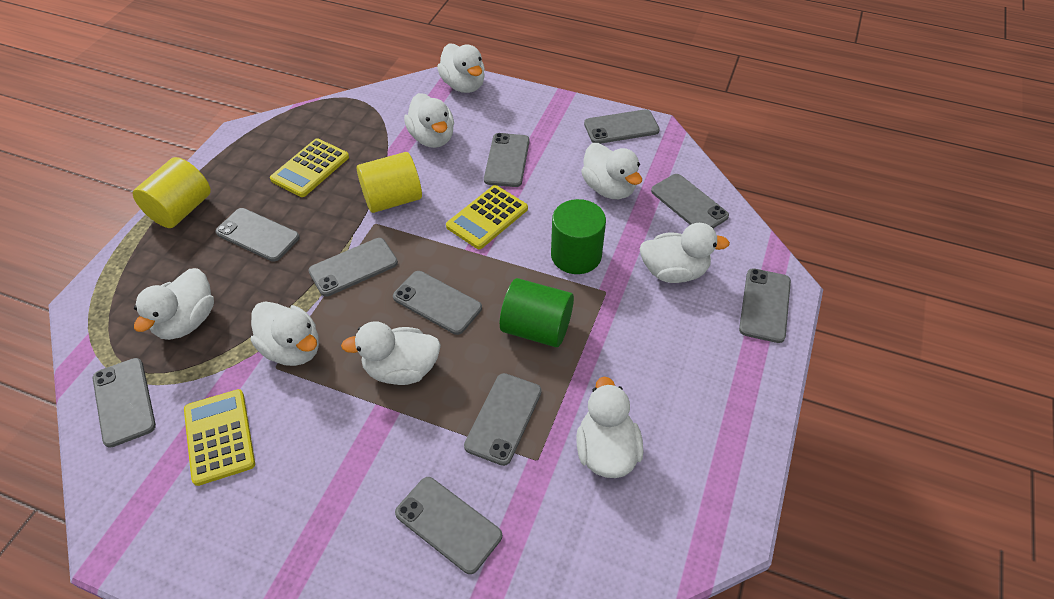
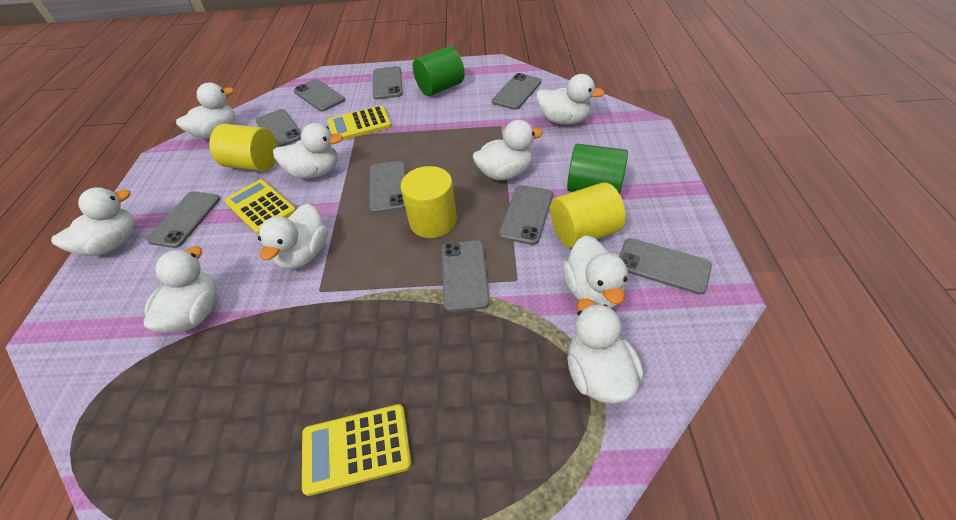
grey phone: 10 -> 9
white duck: 8 -> 9
yellow cylinder: 2 -> 3

